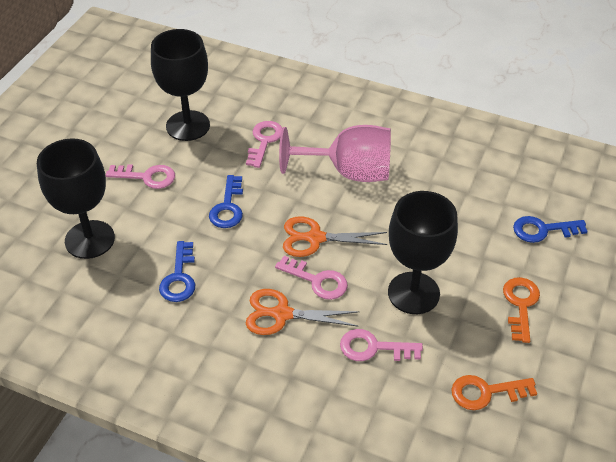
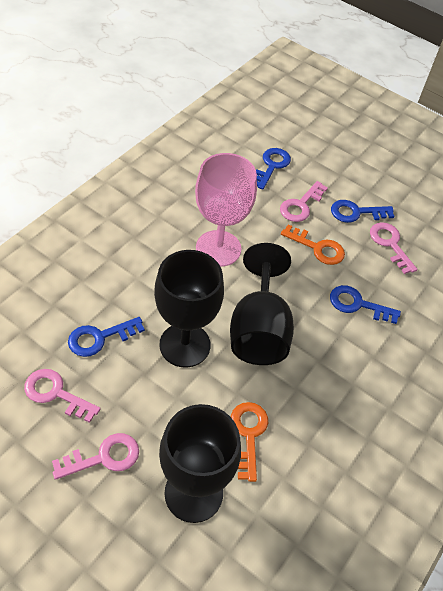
blue key: 3 -> 4
orange scissors: 2 -> 0

